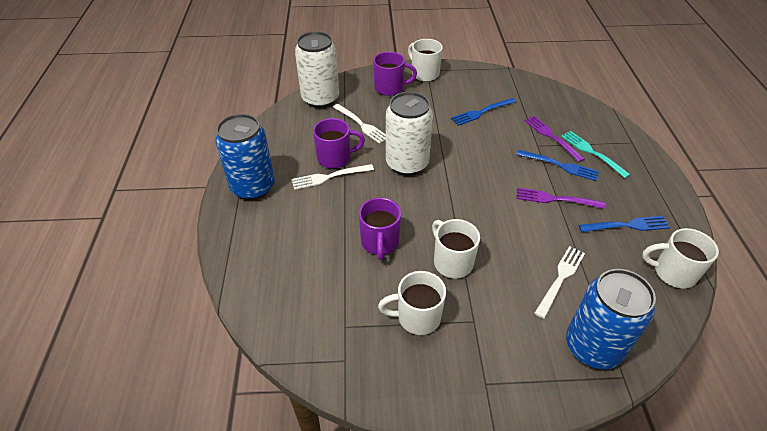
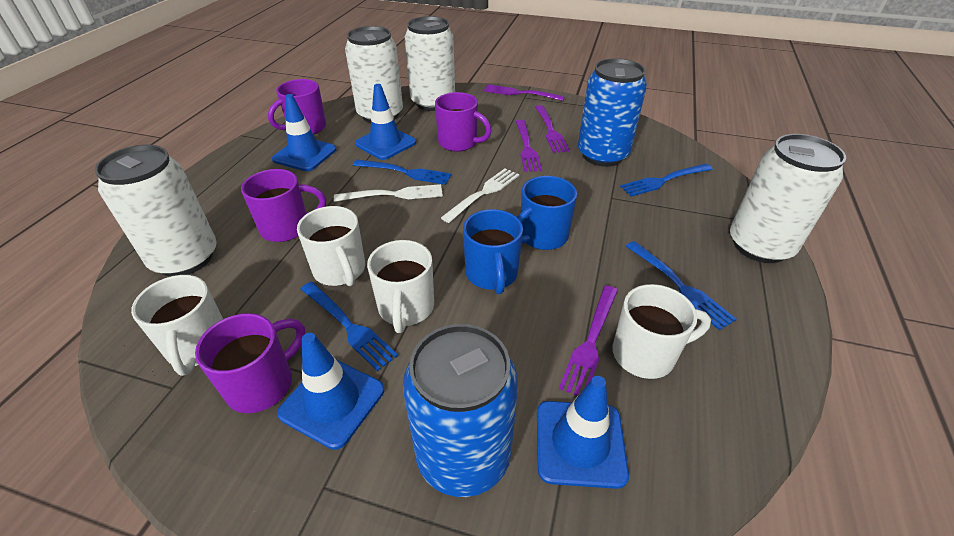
blue fork: 3 -> 4
blue mug: 0 -> 2
blue traffic cone: 0 -> 4
purple fork: 2 -> 4
purple mug: 3 -> 4
turquoise fork: 1 -> 0
white can: 2 -> 4
white fork: 3 -> 2

